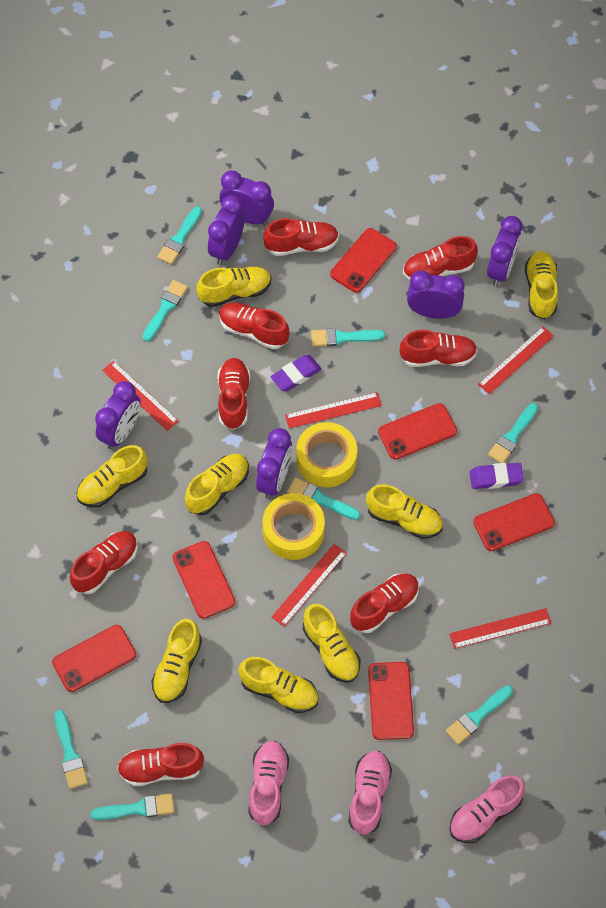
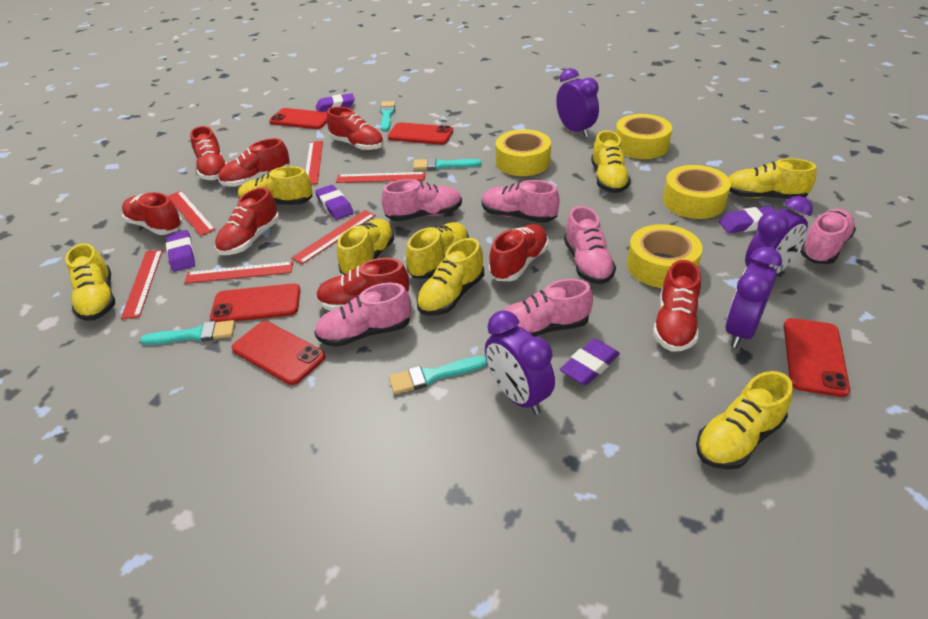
pink shoe: 3 -> 6
purple clock: 6 -> 4
purple eraser: 2 -> 5
red phone: 6 -> 5
red ruler: 5 -> 6
turquoise brush: 8 -> 4
yellow tape: 2 -> 4

